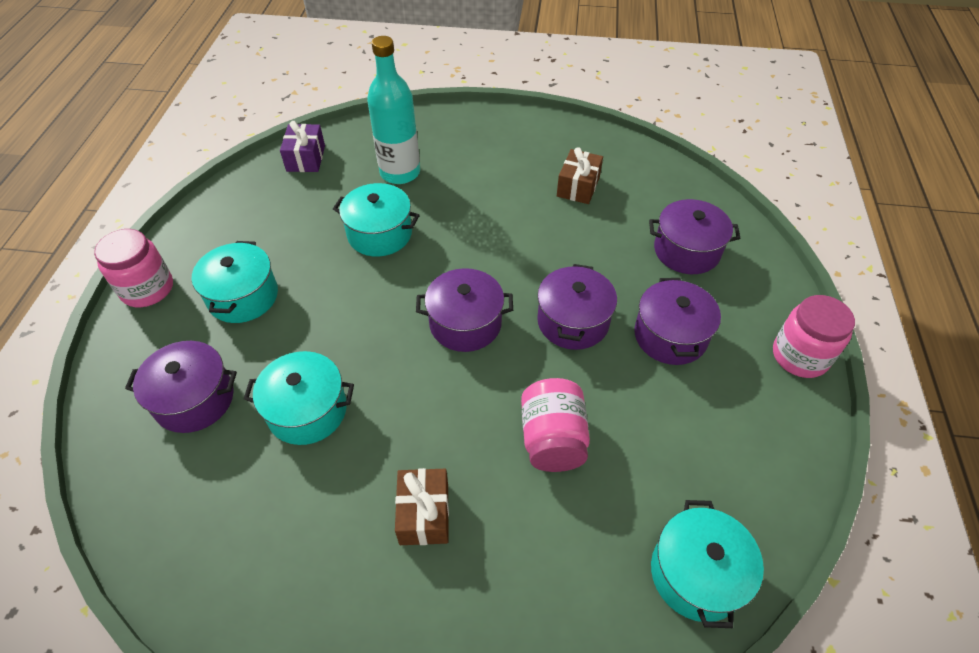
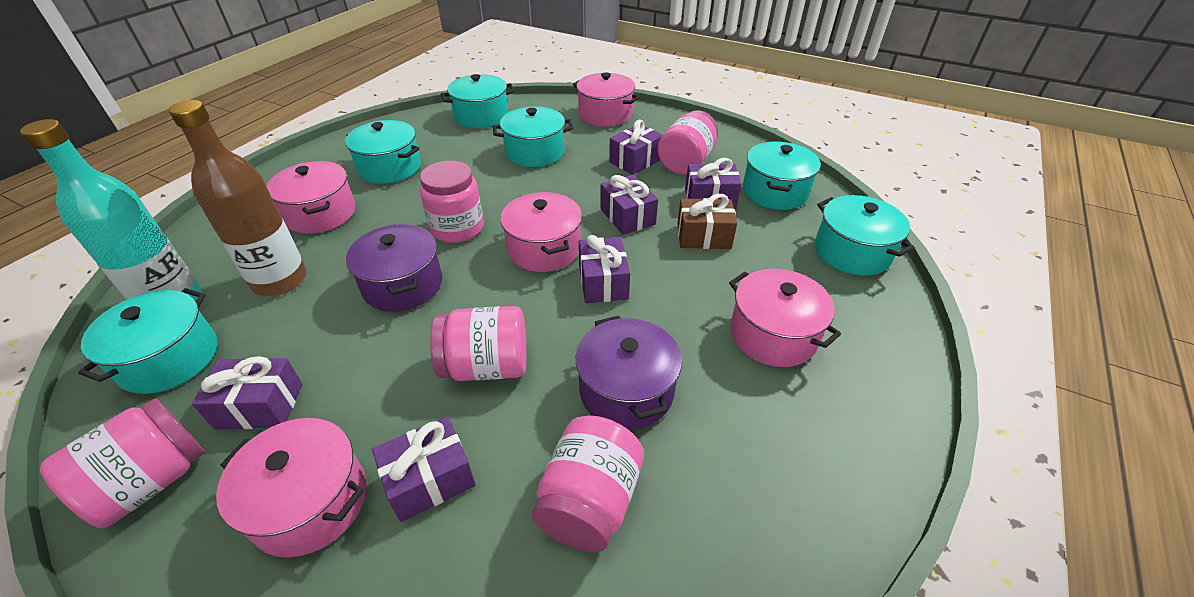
brown bottle: 0 -> 1
brown gift: 2 -> 1
pink jar: 3 -> 5
pink pot: 0 -> 5
purple gift: 1 -> 6
purple pot: 5 -> 2
turquoise pot: 4 -> 6

